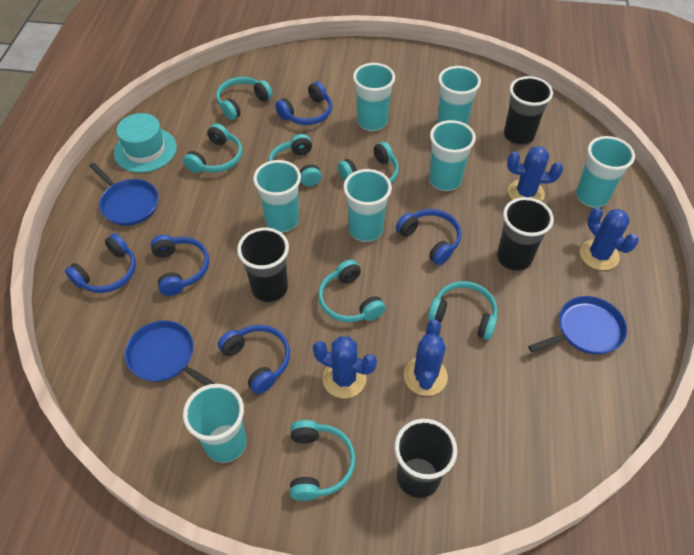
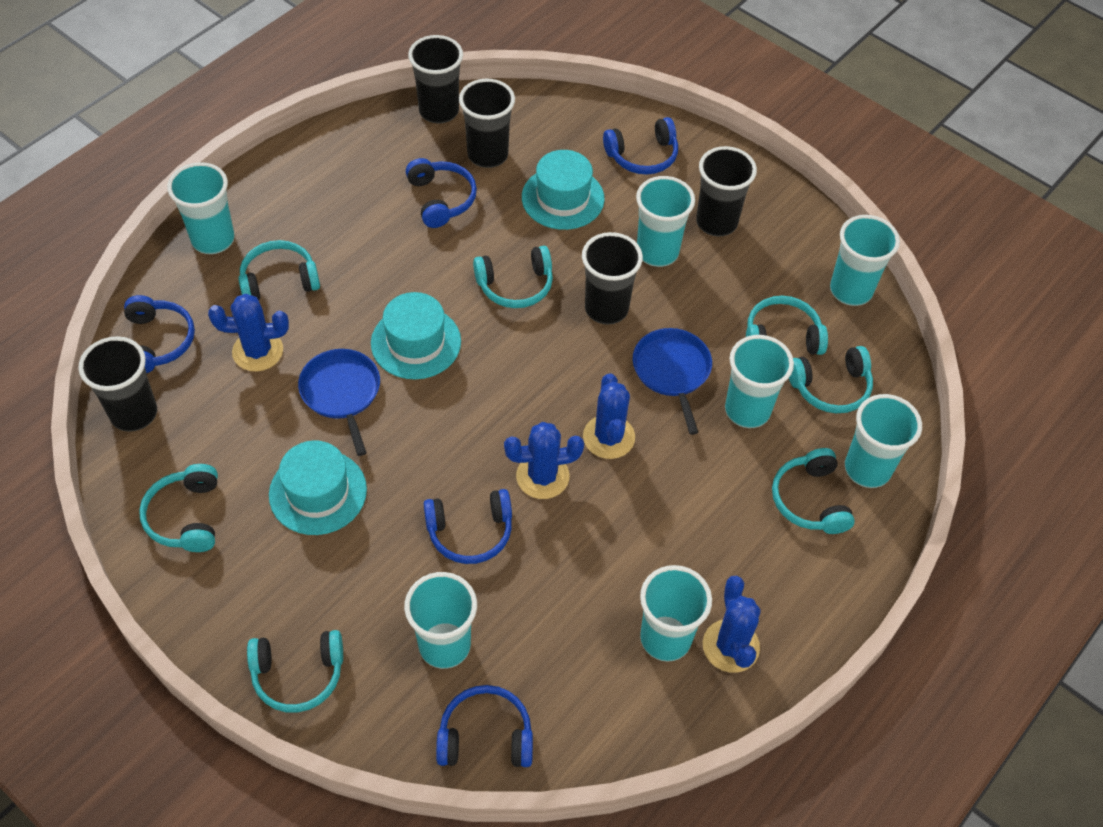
black cup: 4 -> 5
blue pan: 3 -> 2
turquoise hat: 1 -> 3

